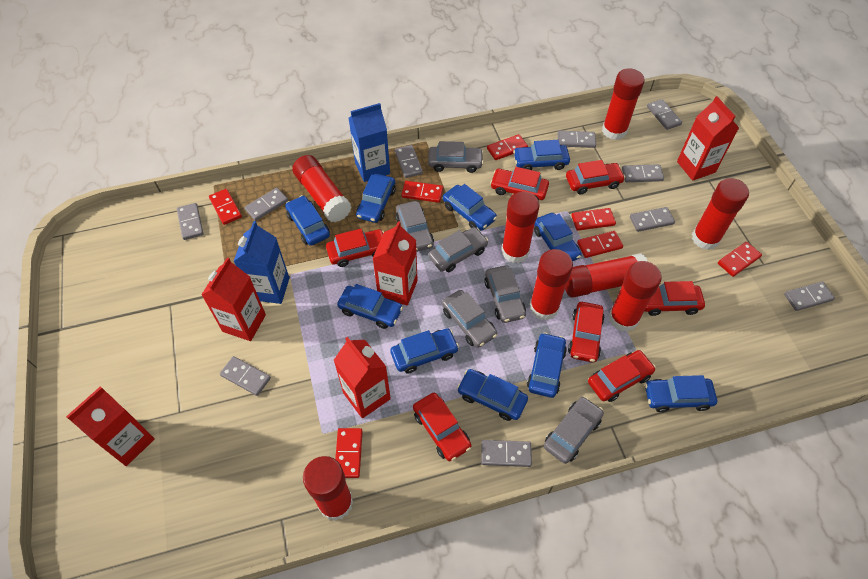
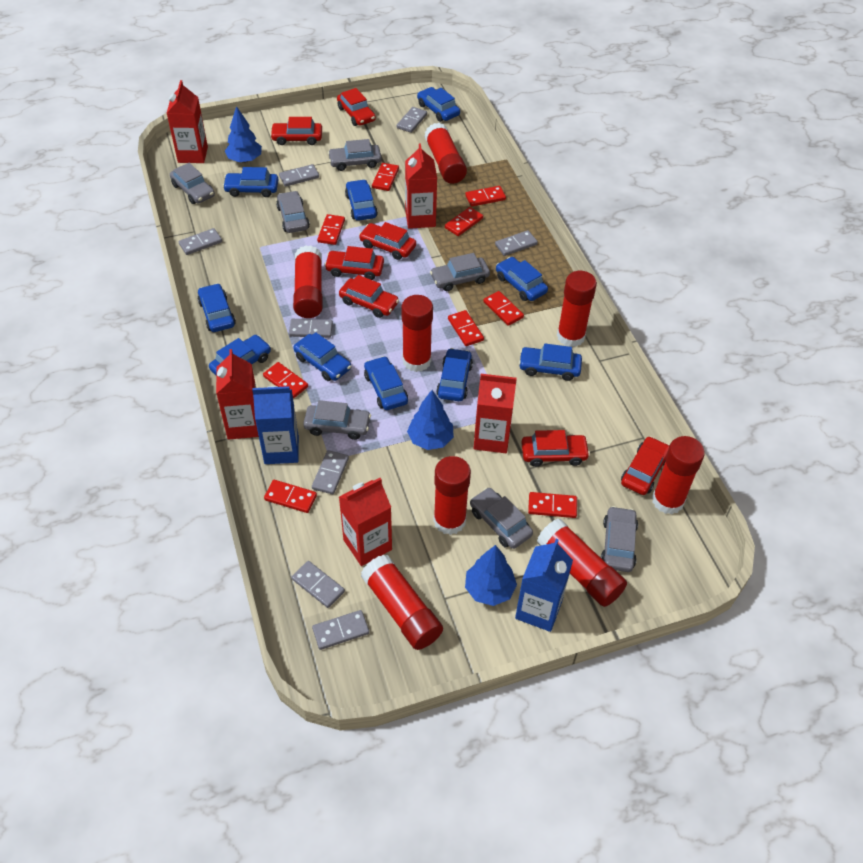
blue tree: 0 -> 3
grey car: 6 -> 7
grey domino: 10 -> 8
red domino: 7 -> 9

